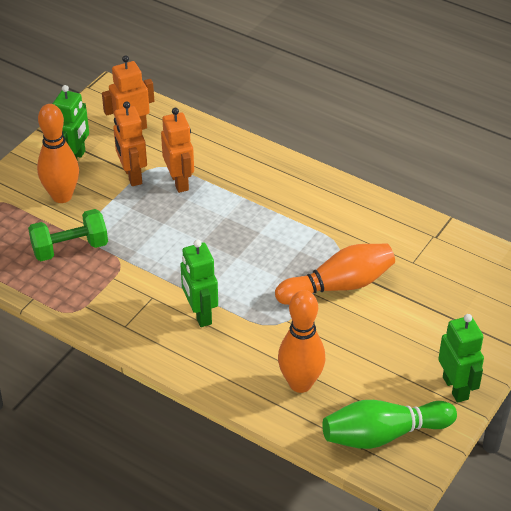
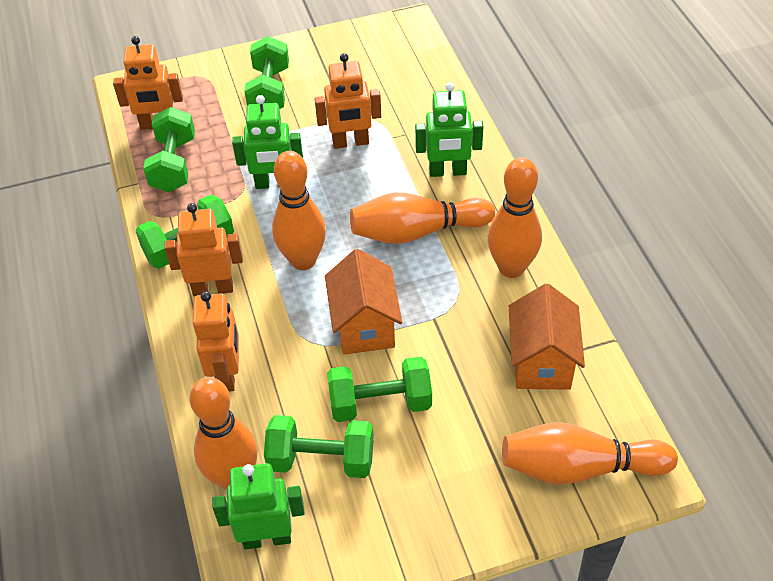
green bowling pin: 1 -> 0
green dumbbell: 1 -> 5
orange bowling pin: 3 -> 5
orange house: 0 -> 2
orange robot: 3 -> 4

